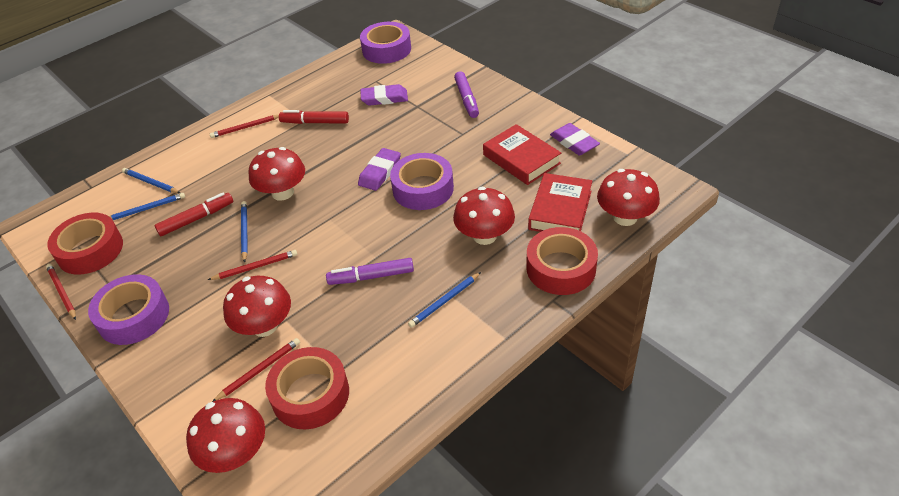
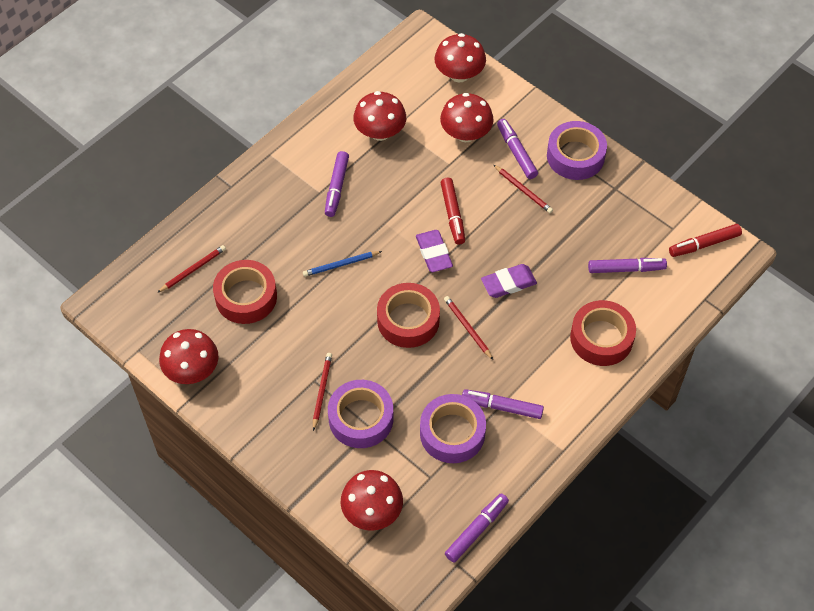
blue pencil: 4 -> 1
purple eraser: 3 -> 2
purple marker: 2 -> 5
red book: 2 -> 0

